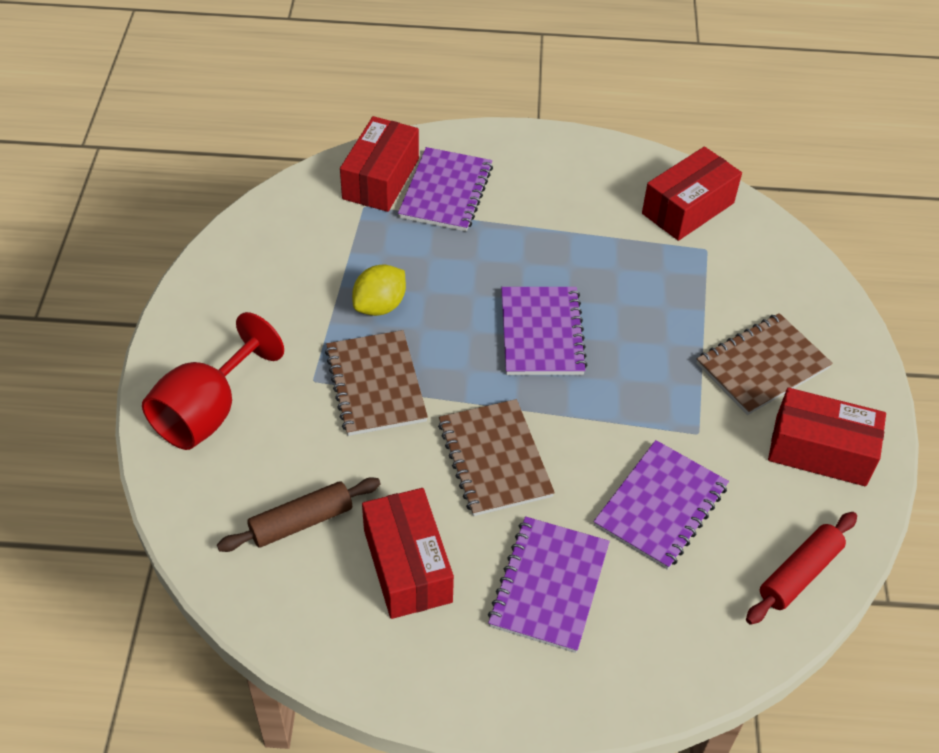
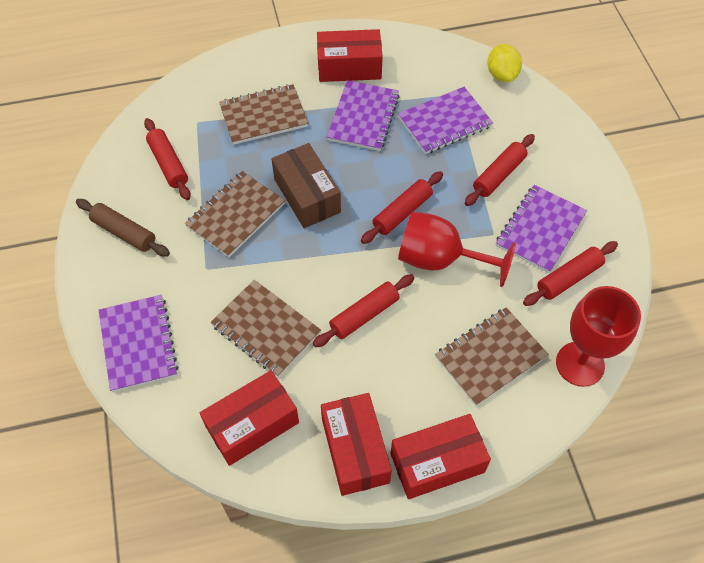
brown box: 0 -> 1
brown notebook: 3 -> 4
red goblet: 1 -> 2
red rolling pin: 1 -> 5

